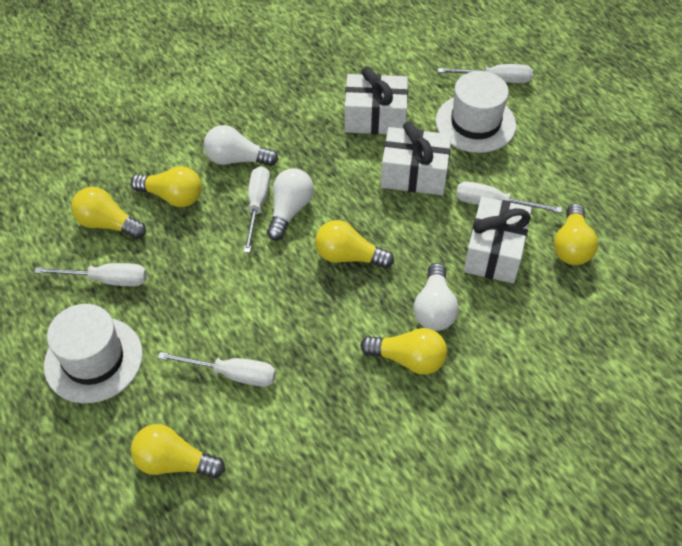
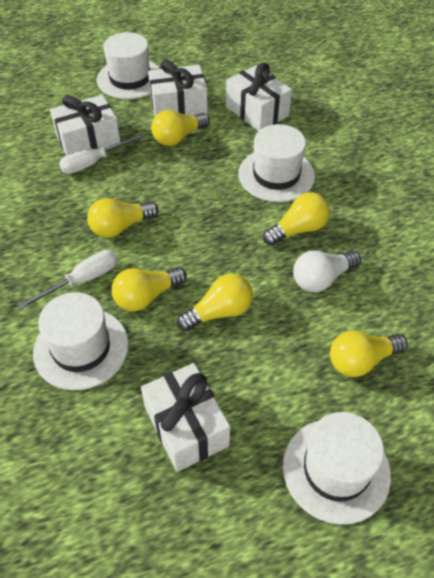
white gift: 3 -> 4
white hat: 2 -> 4
white light bulb: 3 -> 1
white screwdriver: 5 -> 2

